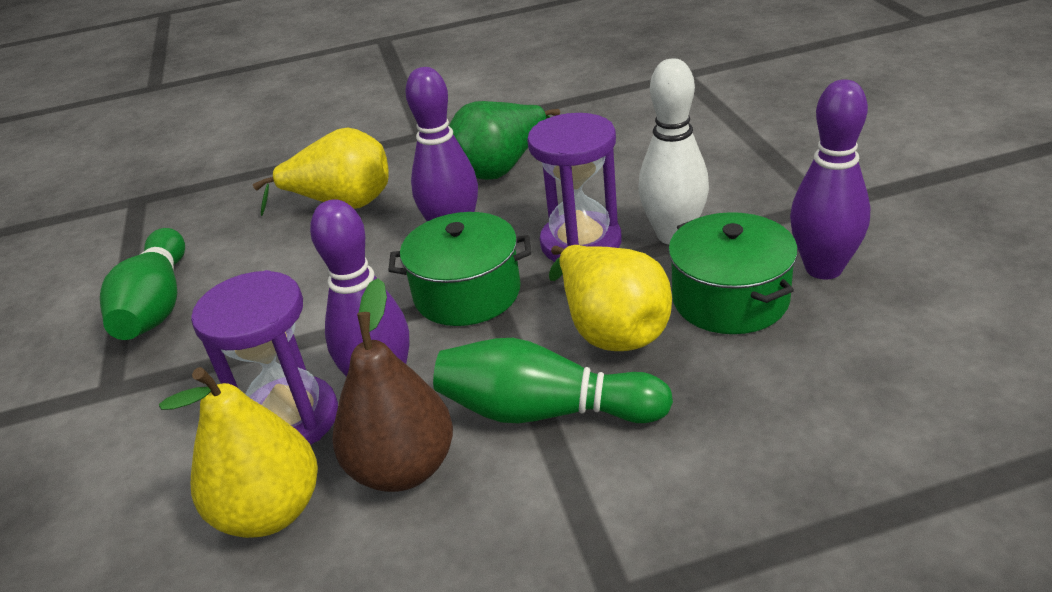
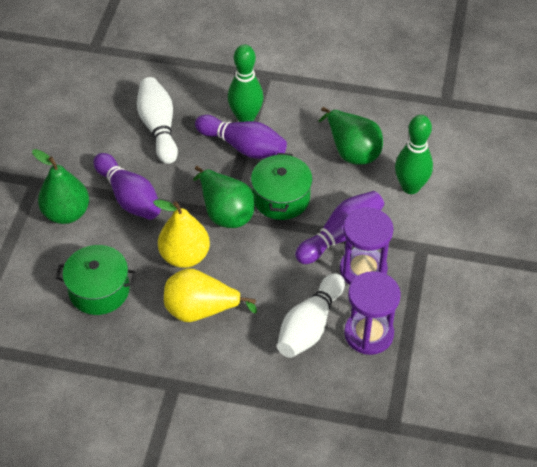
brown pear: 1 -> 0
green pear: 1 -> 3
white bowling pin: 1 -> 2
yellow pear: 3 -> 2

